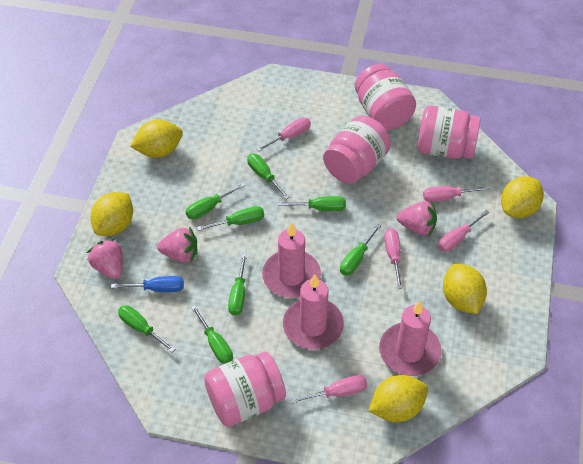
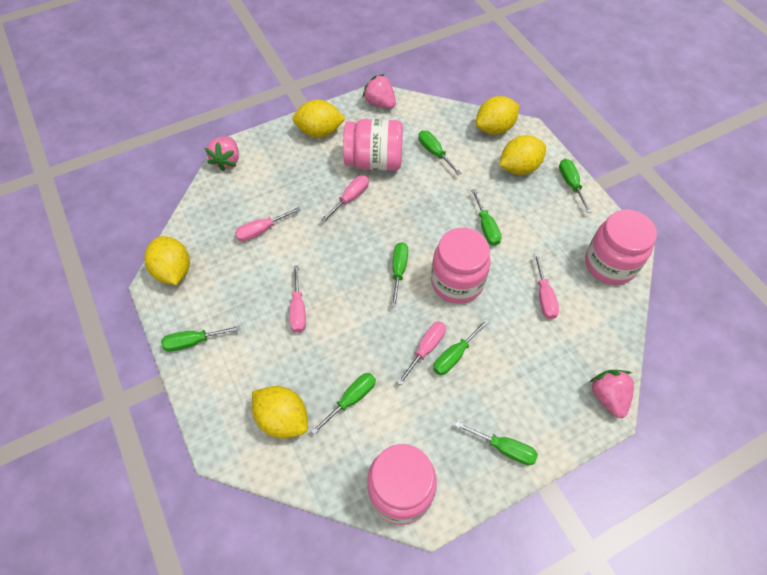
blue screwdriver: 1 -> 0
pink candle: 3 -> 0

